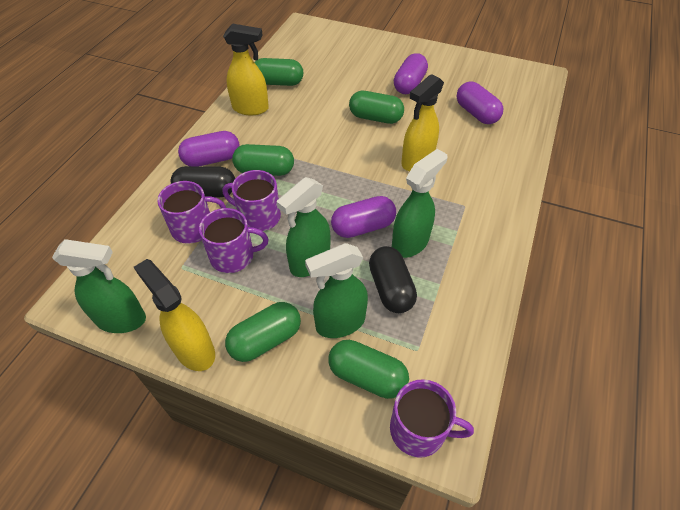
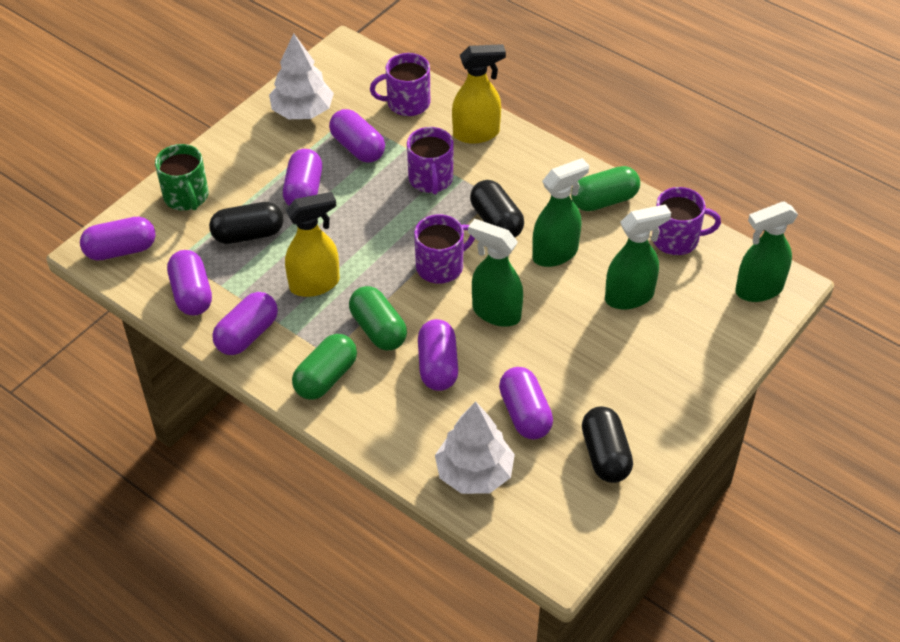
black capsule: 2 -> 3
green capsule: 5 -> 3
green mug: 0 -> 1
purple capsule: 4 -> 7
white tree: 0 -> 2
yellow spray bottle: 3 -> 2

